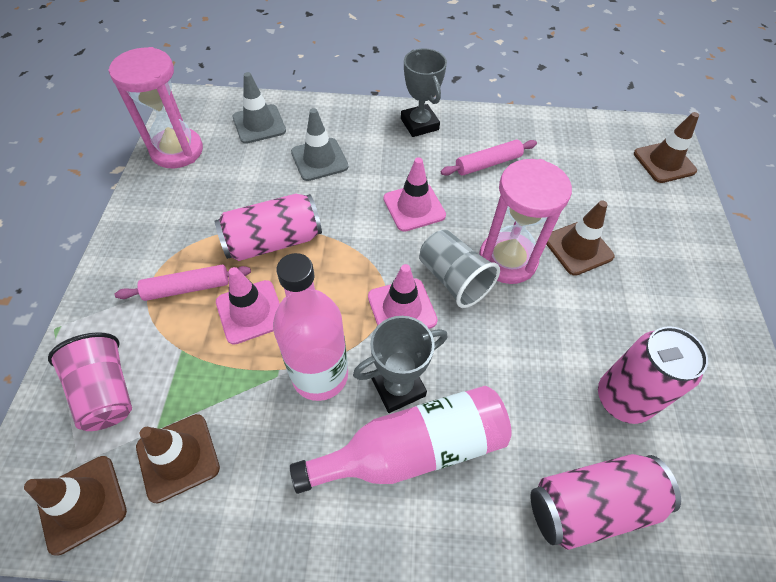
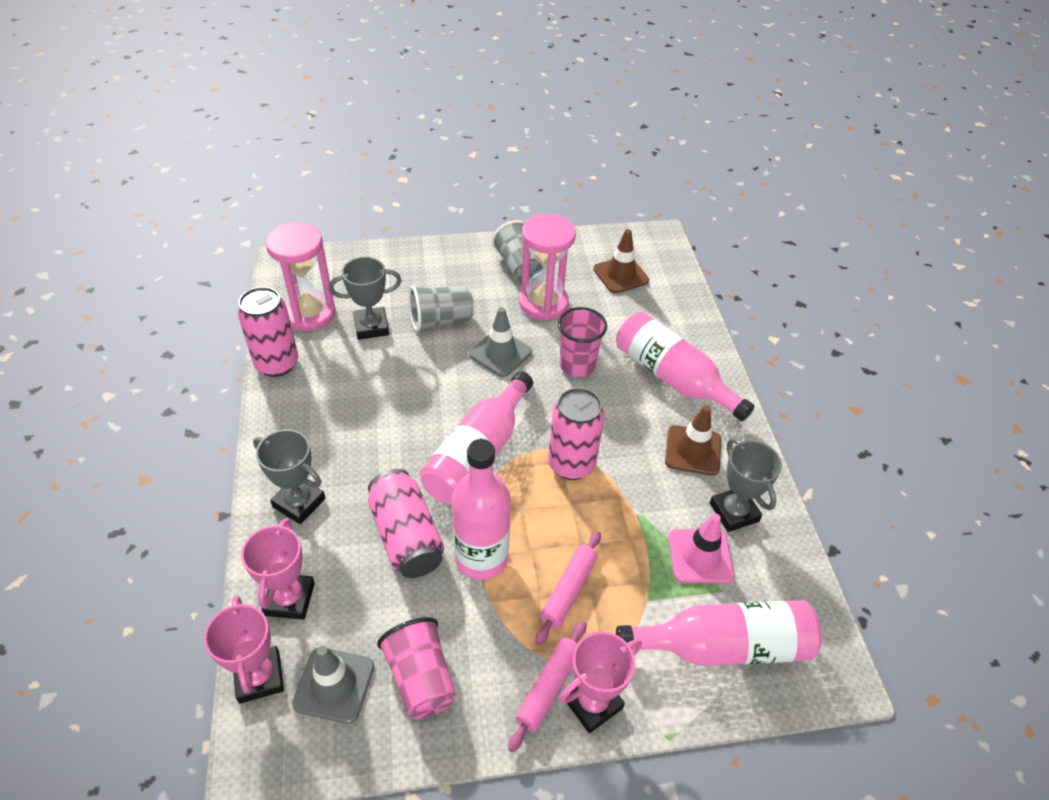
brown traffic cone: 4 -> 2
grey cup: 1 -> 2
grey trophy: 2 -> 3
pink bottle: 2 -> 4
pink cup: 1 -> 2
pink traffic cone: 3 -> 1
pink trophy: 0 -> 3

